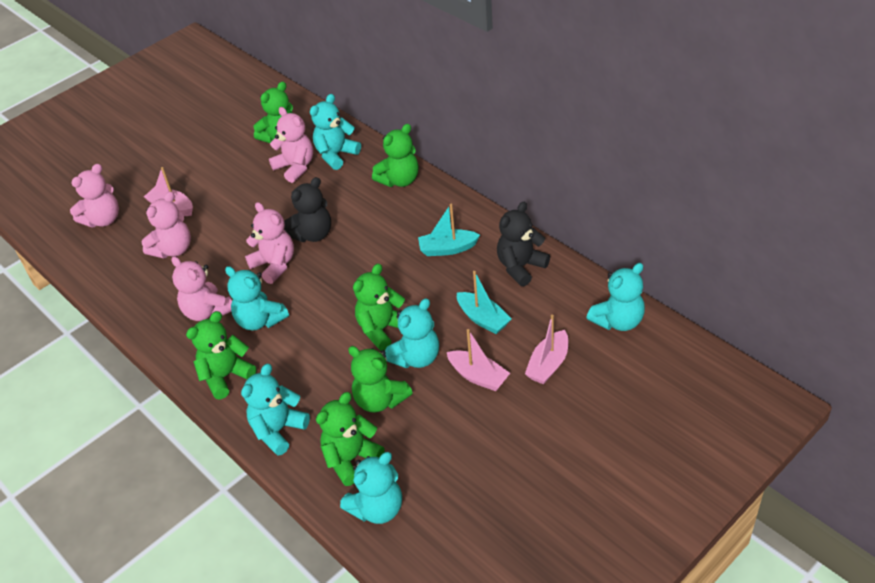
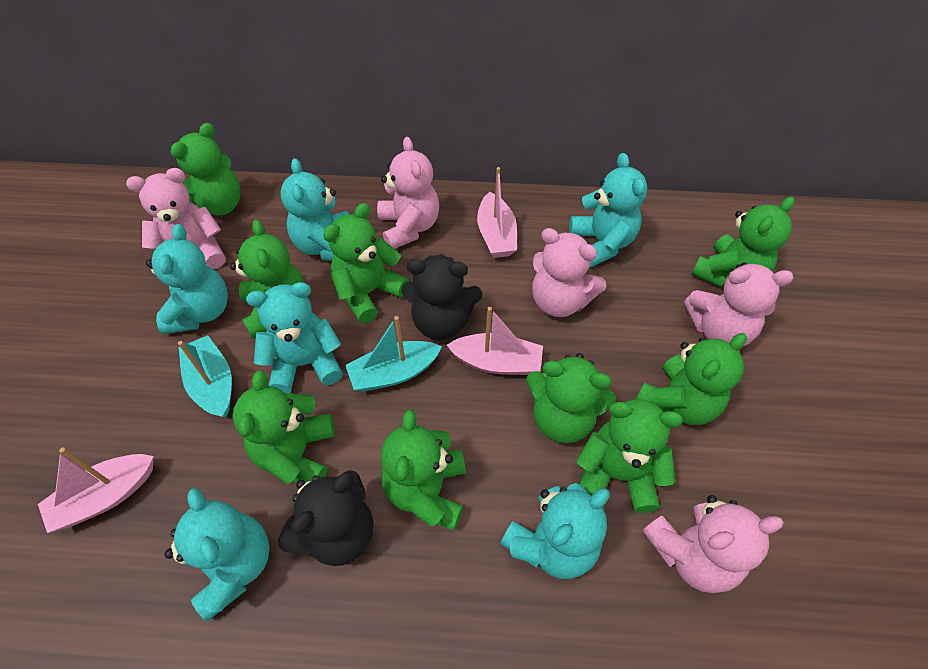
green teddy bear: 6 -> 9

